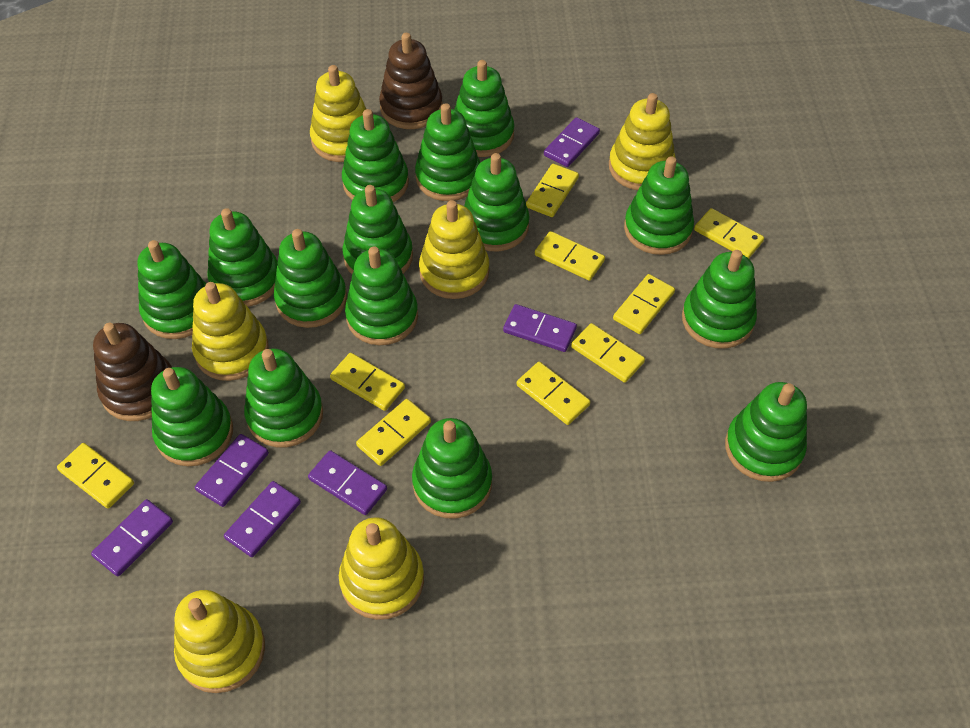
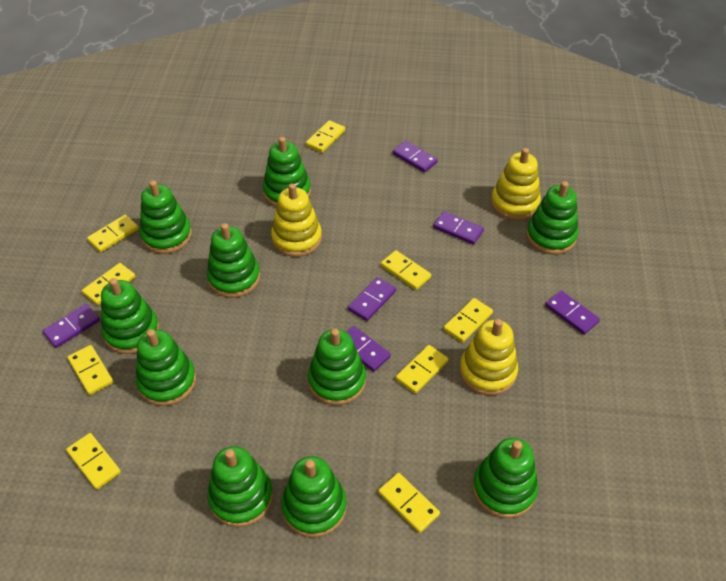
brown stacking toy: 2 -> 0
green stacking toy: 15 -> 10
yellow stacking toy: 6 -> 3

